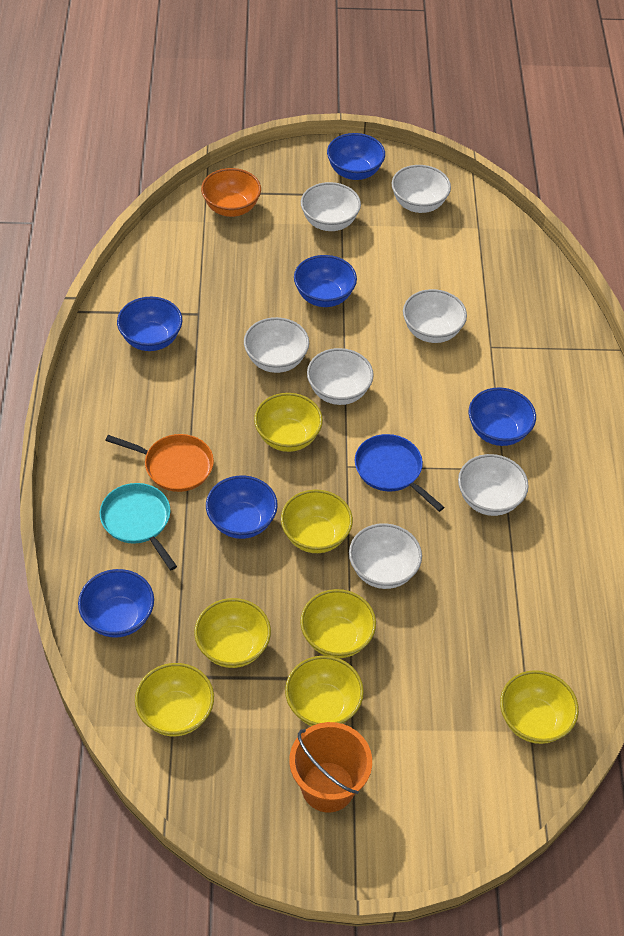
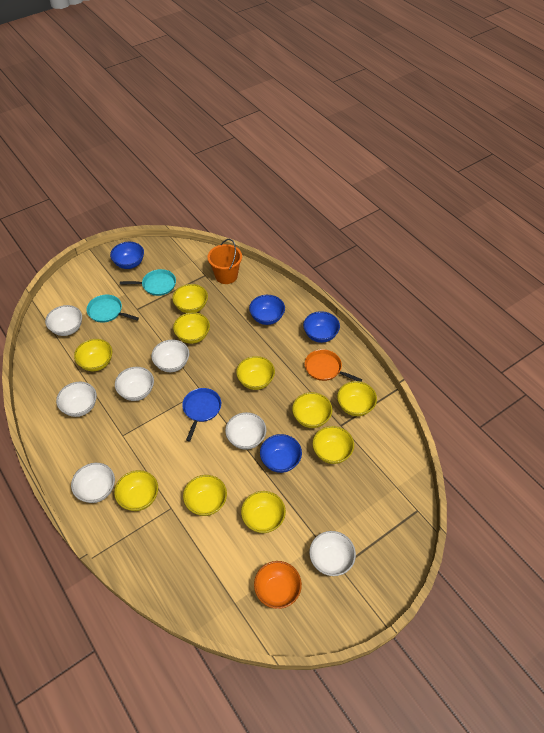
blue bowl: 6 -> 4
turquoise pan: 1 -> 2
yellow bowl: 7 -> 10

